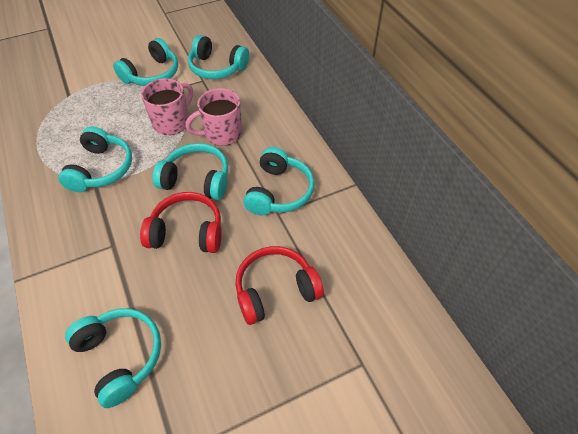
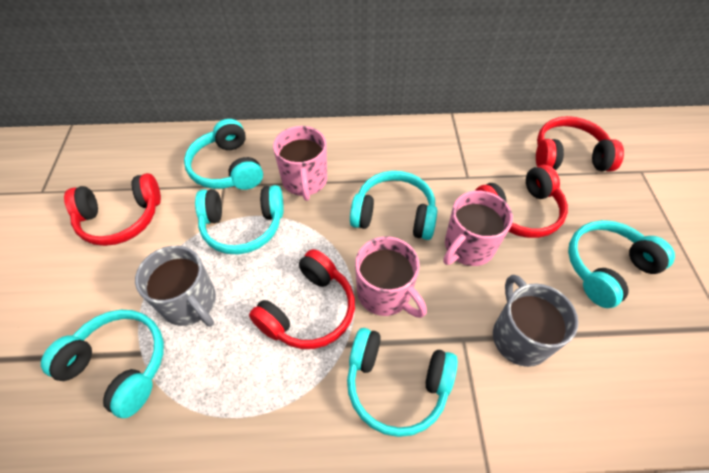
grey mug: 0 -> 2
pink mug: 2 -> 3
red headphones: 2 -> 4

